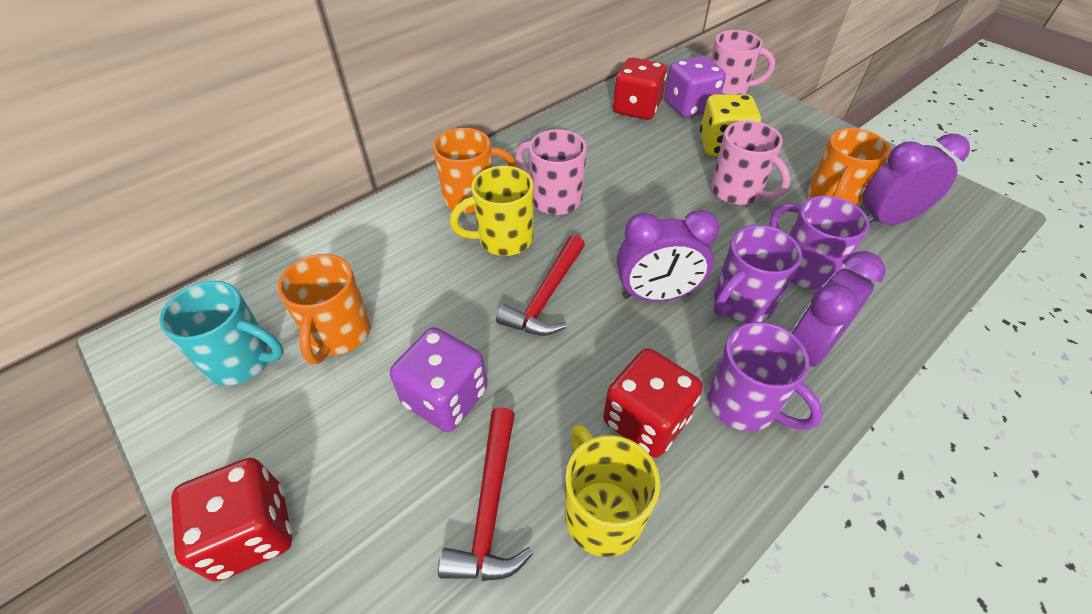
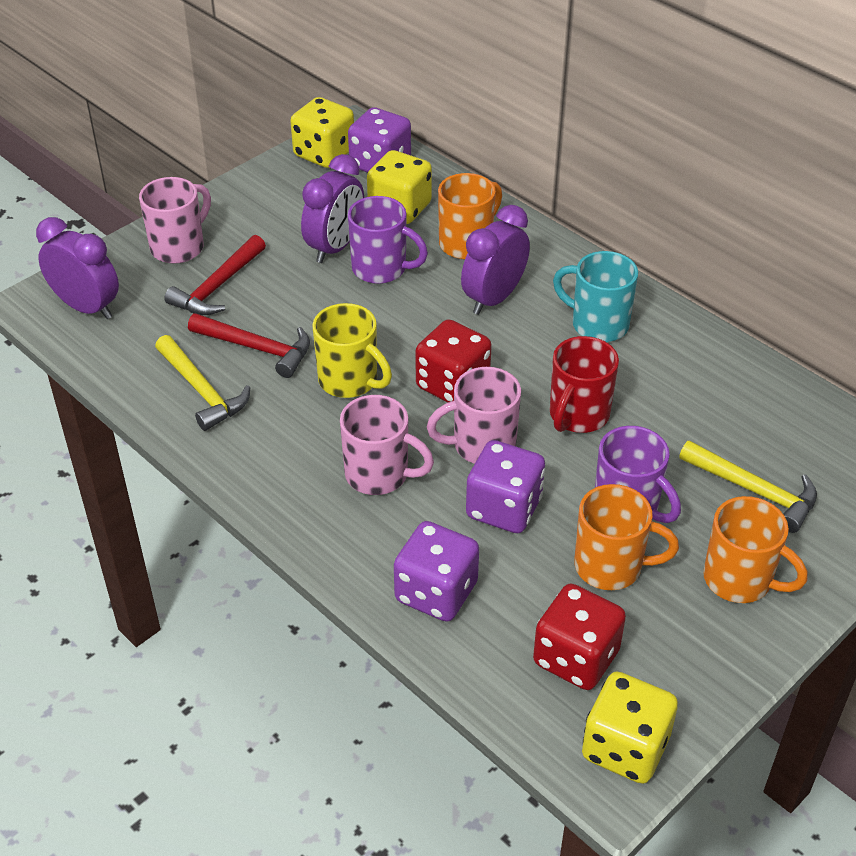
purple dice: 2 -> 3
purple mug: 3 -> 2
red dice: 3 -> 2
red mug: 0 -> 1
yellow dice: 1 -> 3
yellow hammer: 0 -> 2
yellow mug: 2 -> 1

